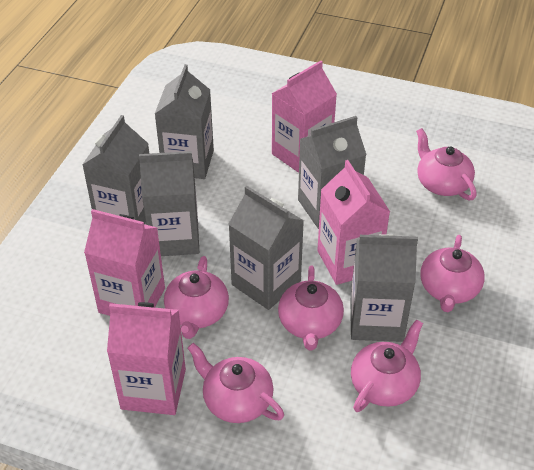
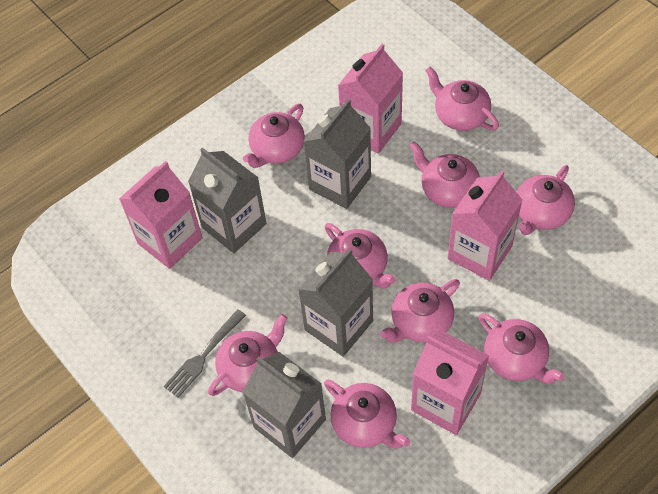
grey carton: 6 -> 4
grey fork: 0 -> 1
pink teapot: 6 -> 9

